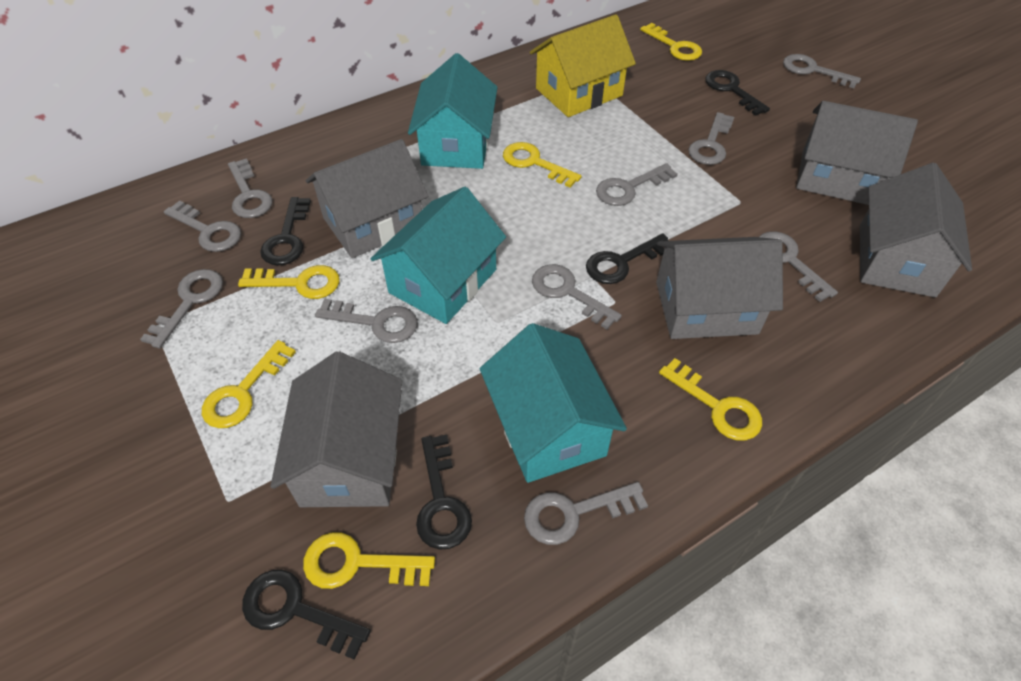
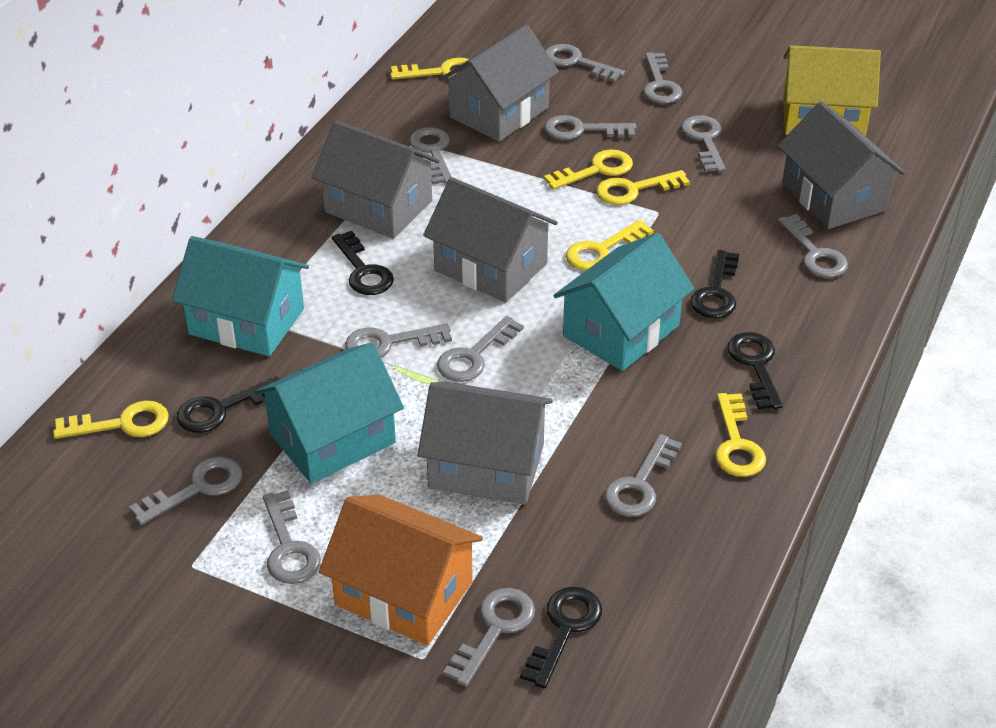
grey key: 10 -> 12
orange house: 0 -> 1

